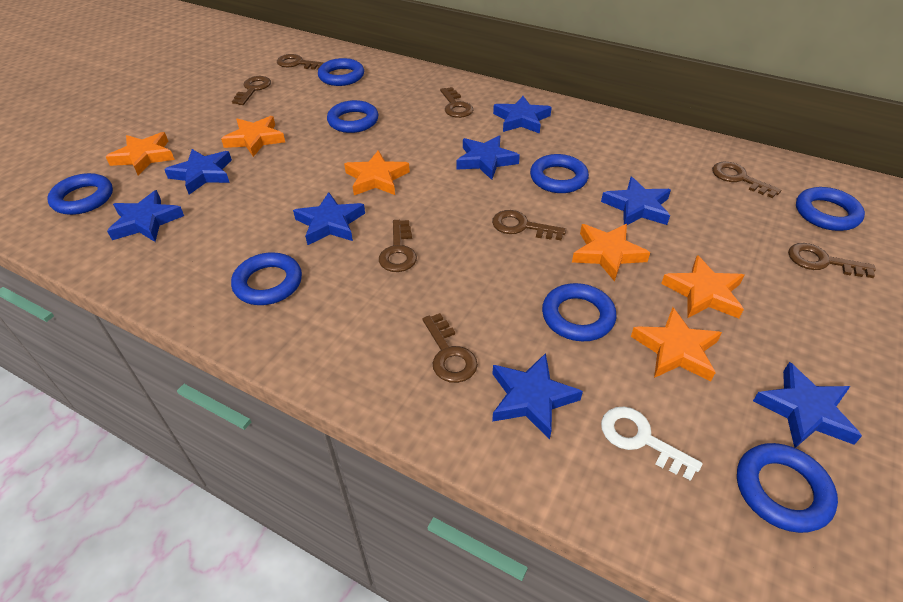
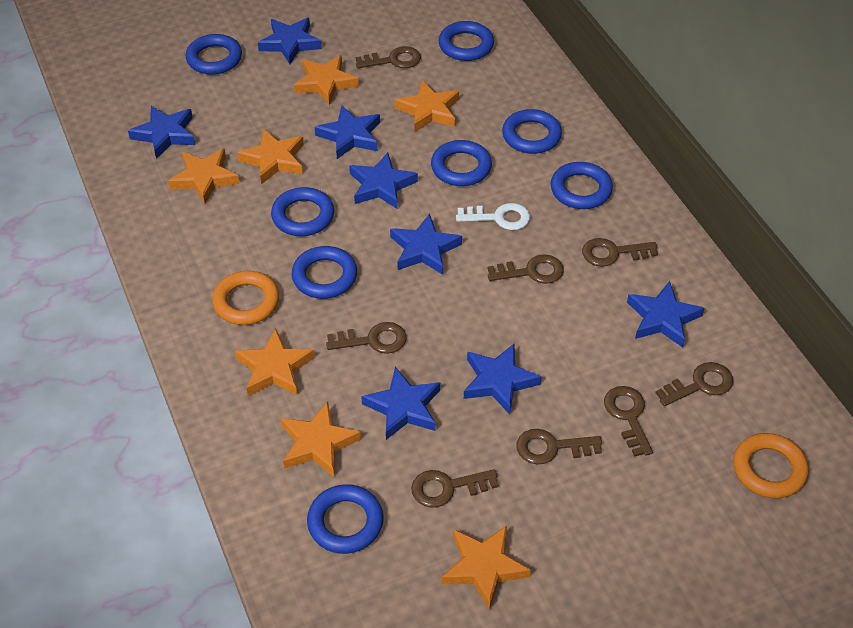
orange ring: 0 -> 2
orange star: 6 -> 7

